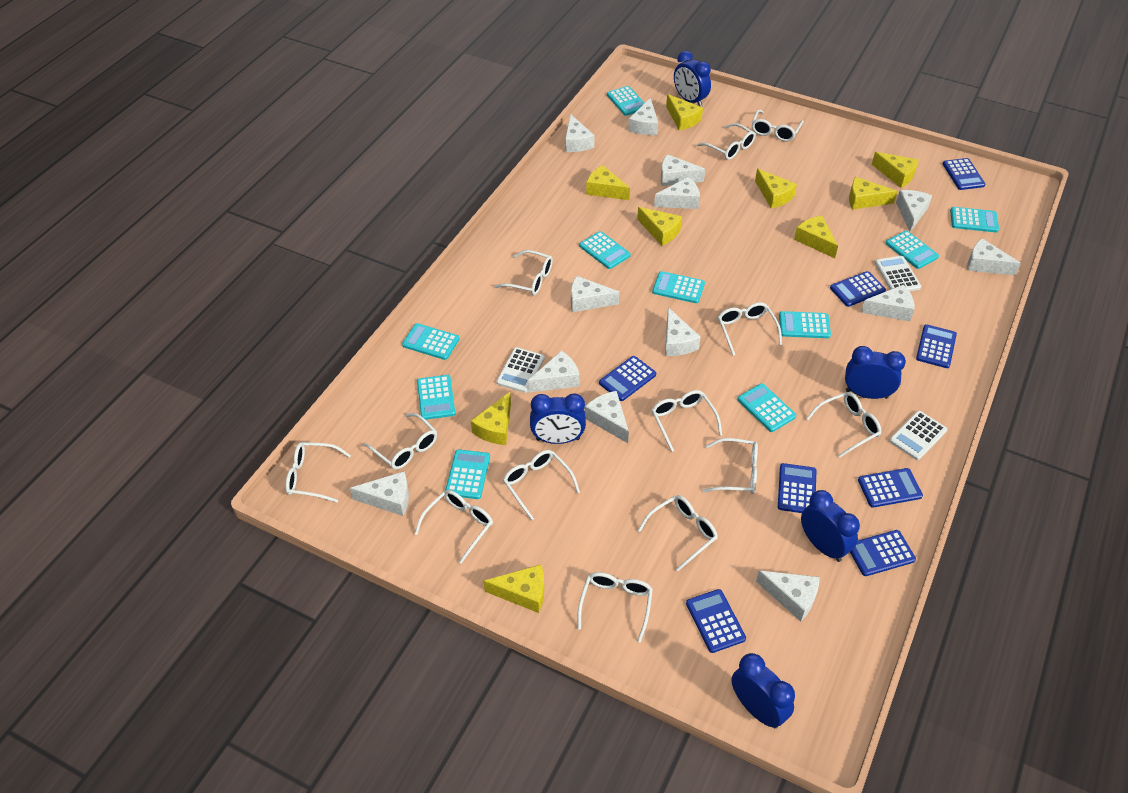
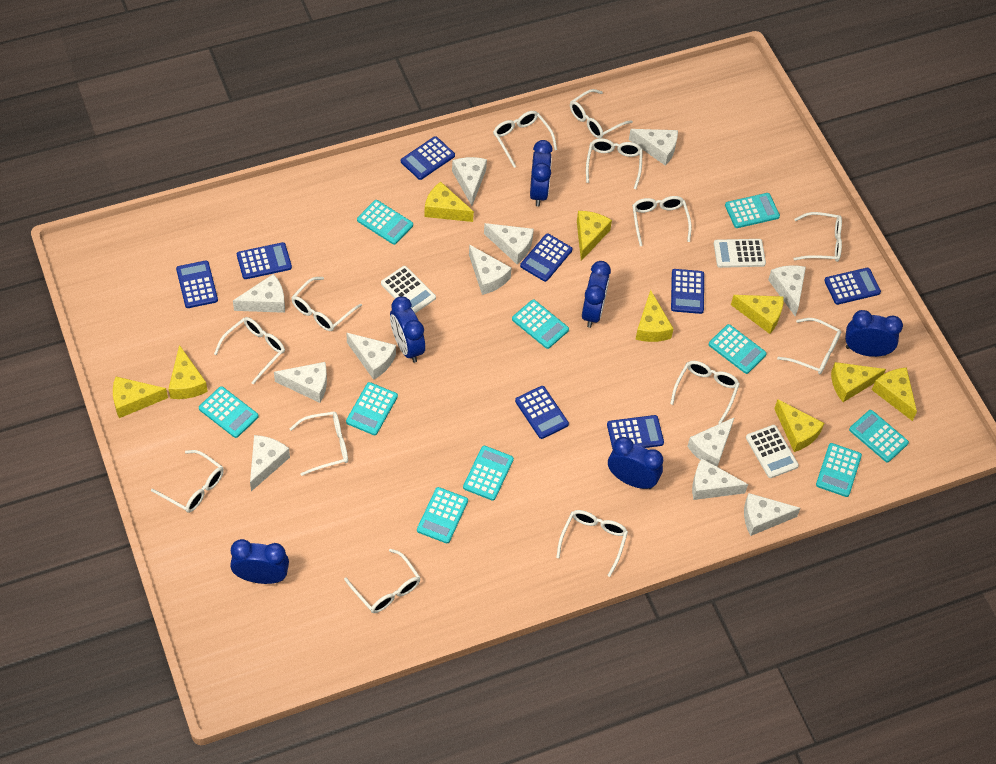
blue clock: 5 -> 6
white cheese: 13 -> 12

